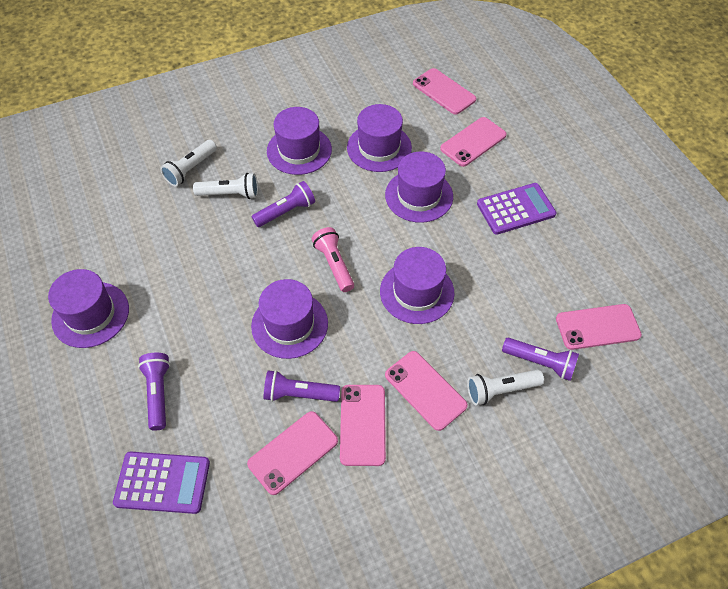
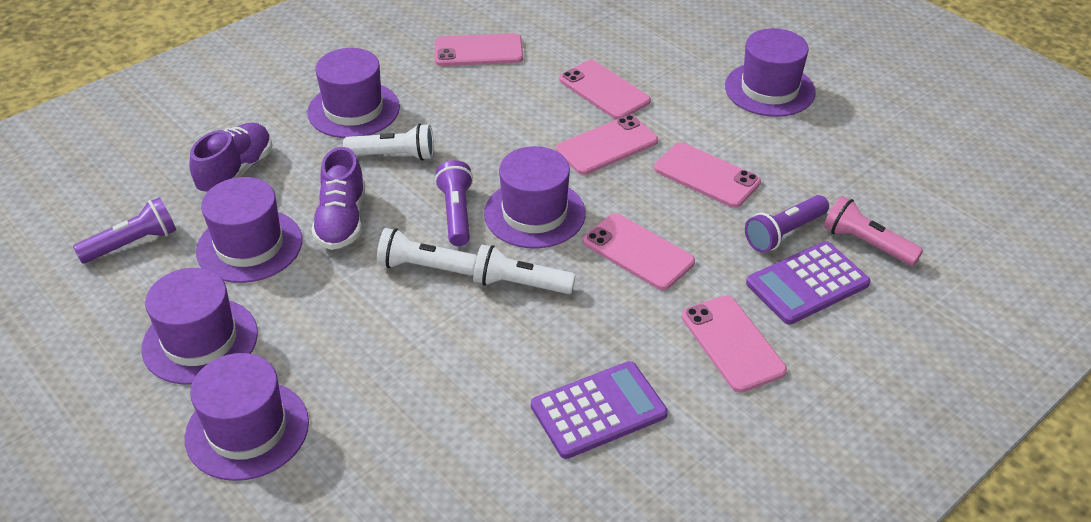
purple flashlight: 4 -> 3
purple shoe: 0 -> 2

